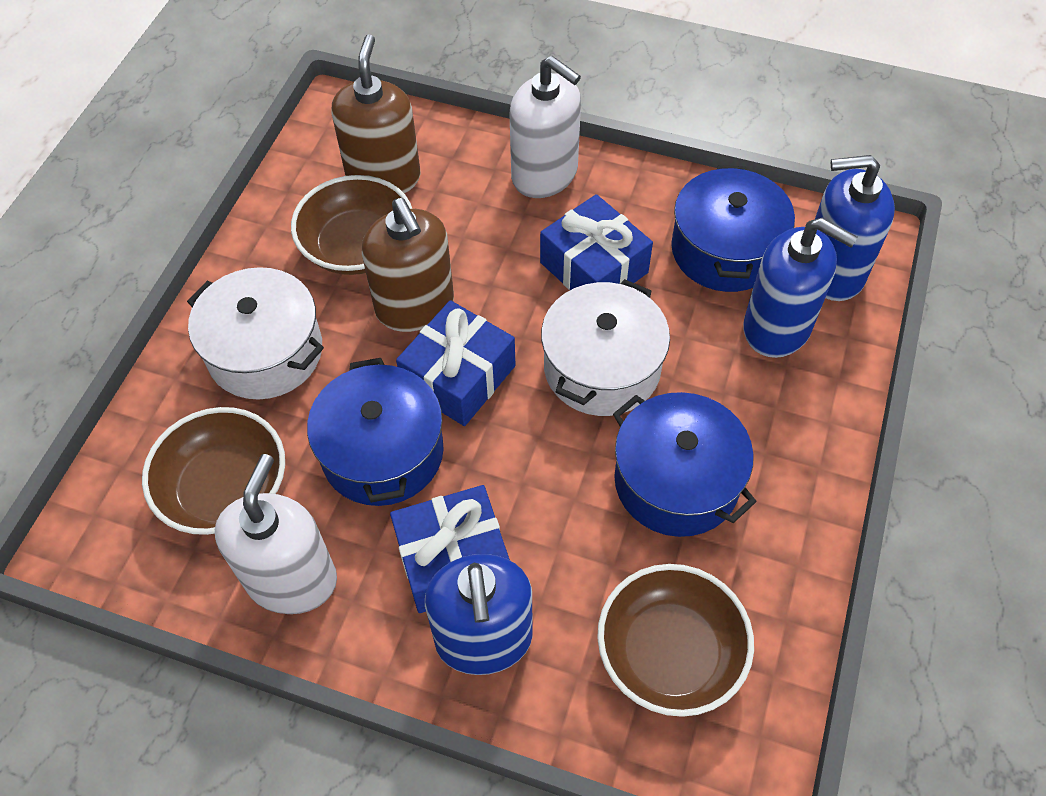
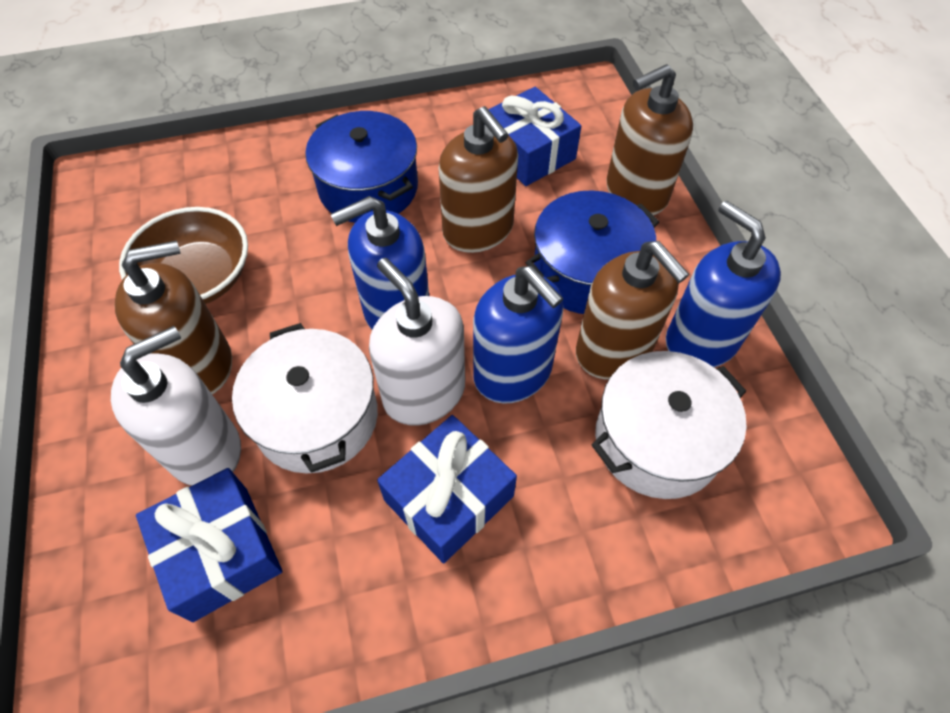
blue pot: 3 -> 2
brown bowl: 3 -> 1
brown soap dispenser: 2 -> 4

